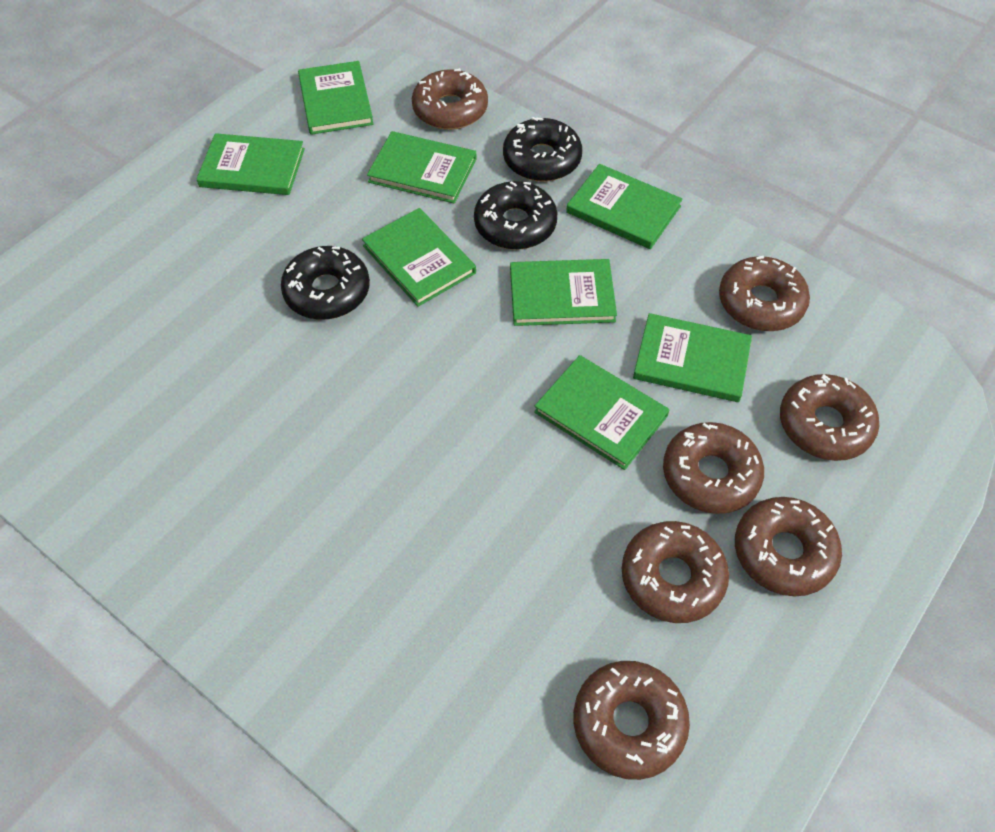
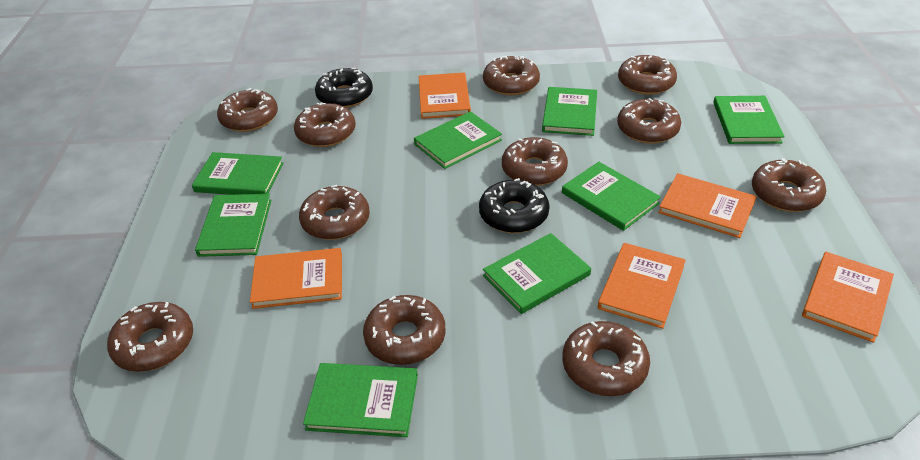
black donut: 3 -> 2
brown donut: 7 -> 11
orange book: 0 -> 5

